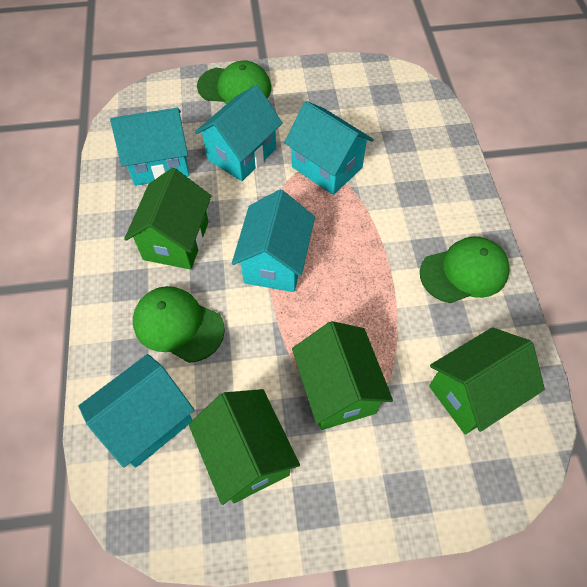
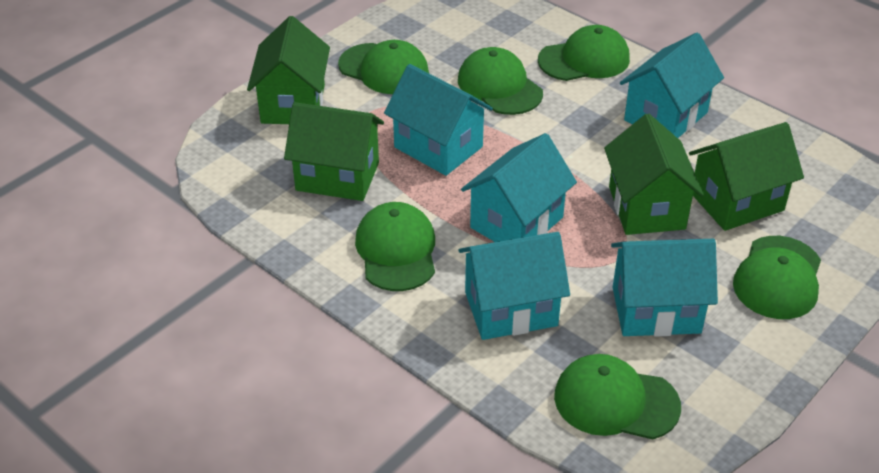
green cap: 3 -> 6

